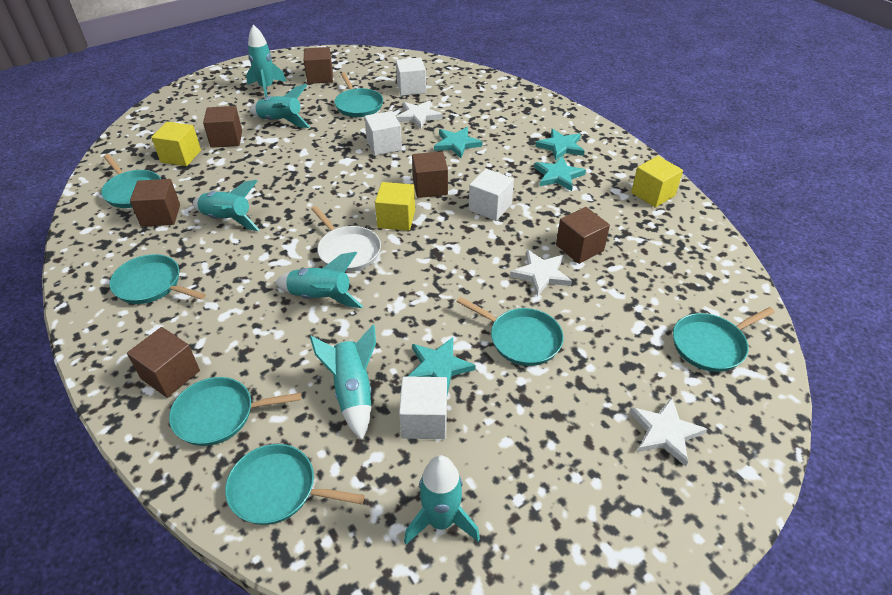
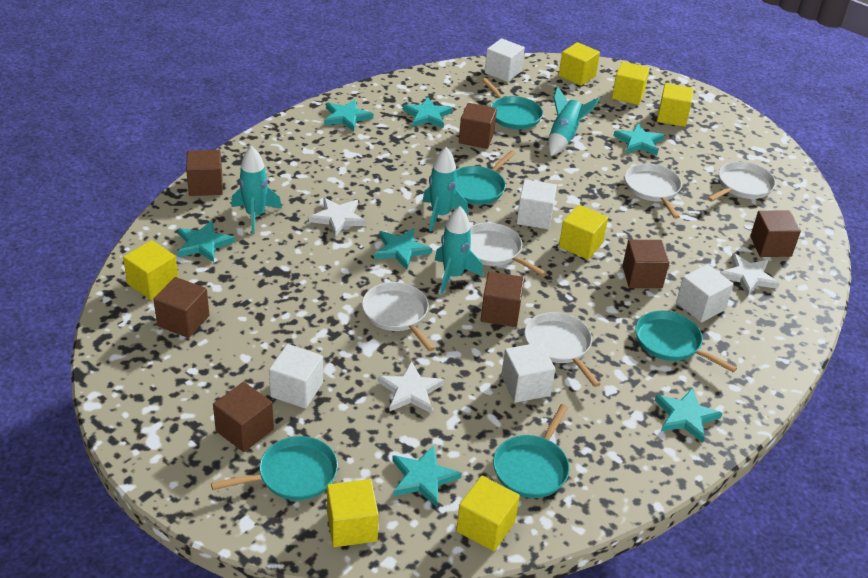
brown cube: 6 -> 7
turquoise pan: 7 -> 5
turquoise rocket: 6 -> 4
turquoise star: 4 -> 7
white cube: 4 -> 5
white pan: 1 -> 5
yellow cube: 3 -> 7

